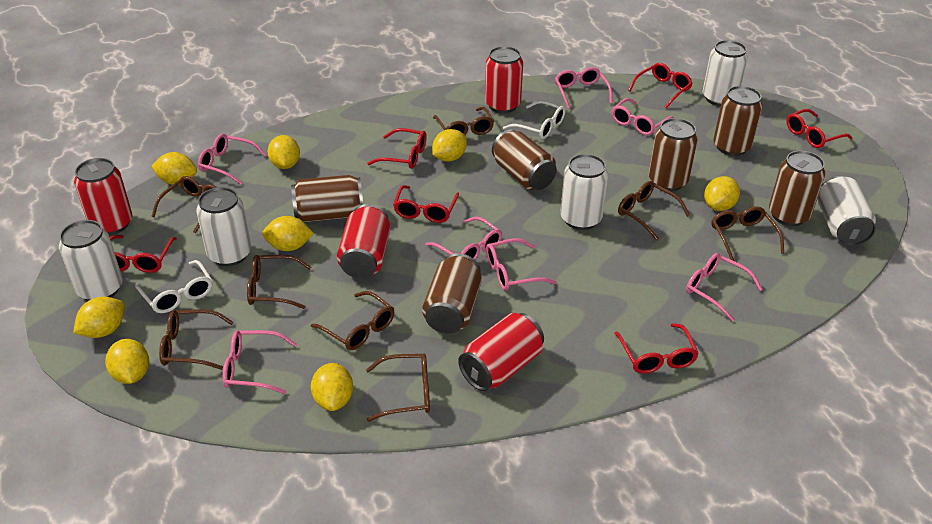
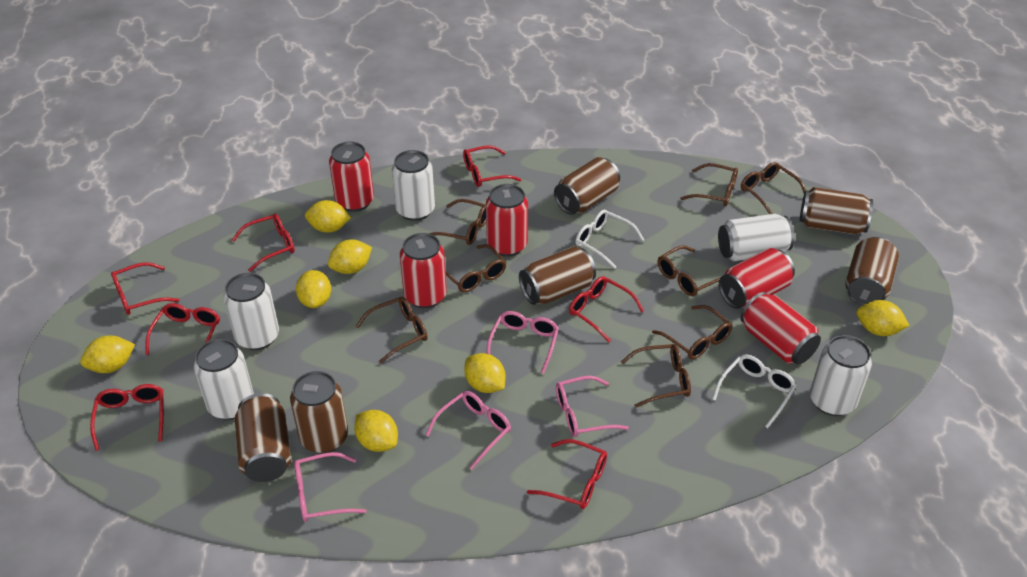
pink glasses: 7 -> 4
red can: 4 -> 5
red glasses: 6 -> 7
yellow lemon: 8 -> 7

